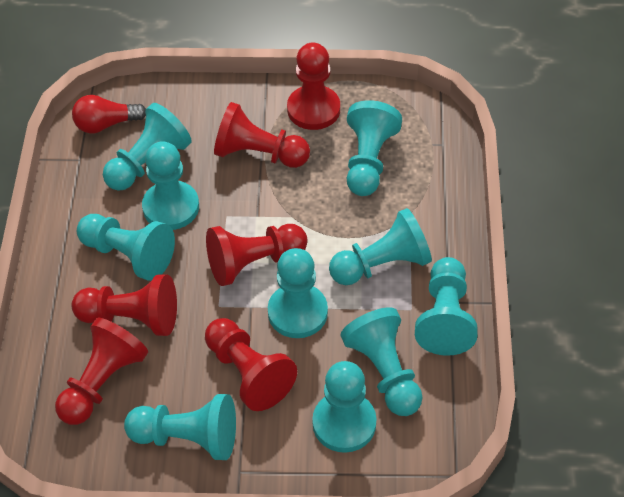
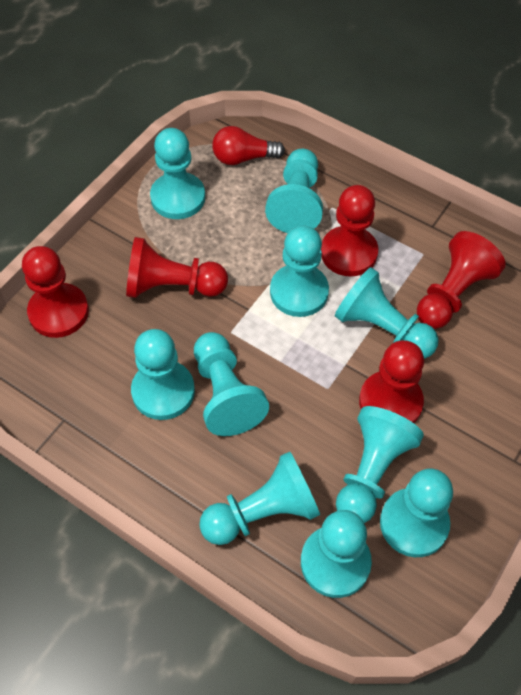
red pawn: 6 -> 5

